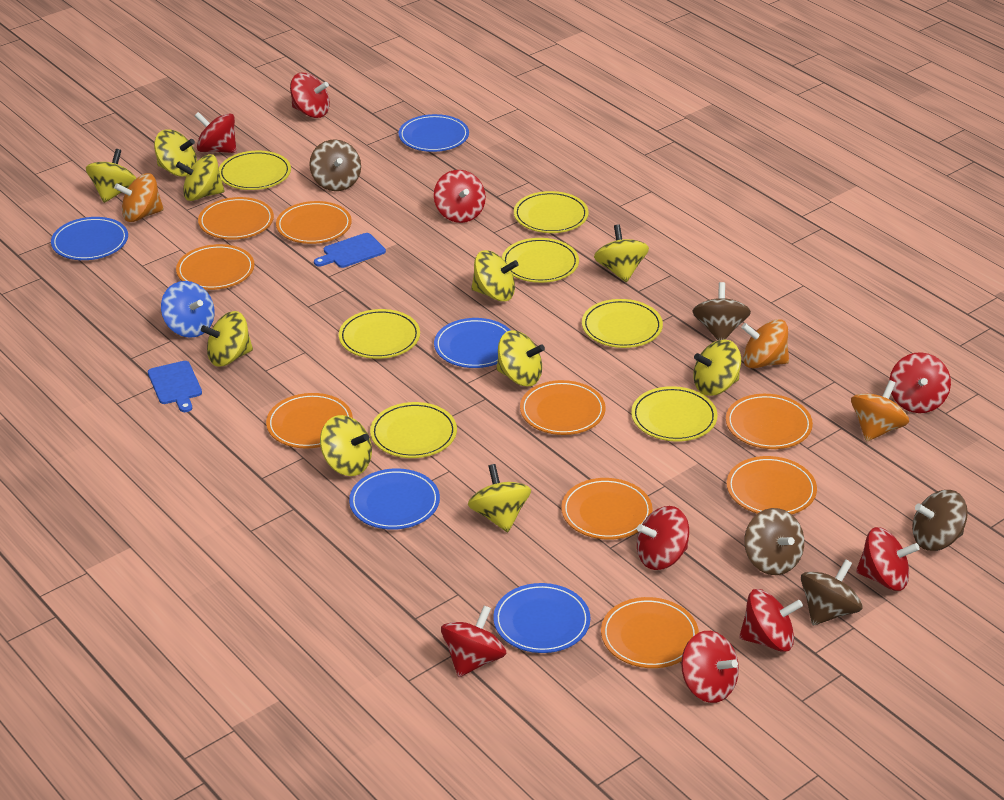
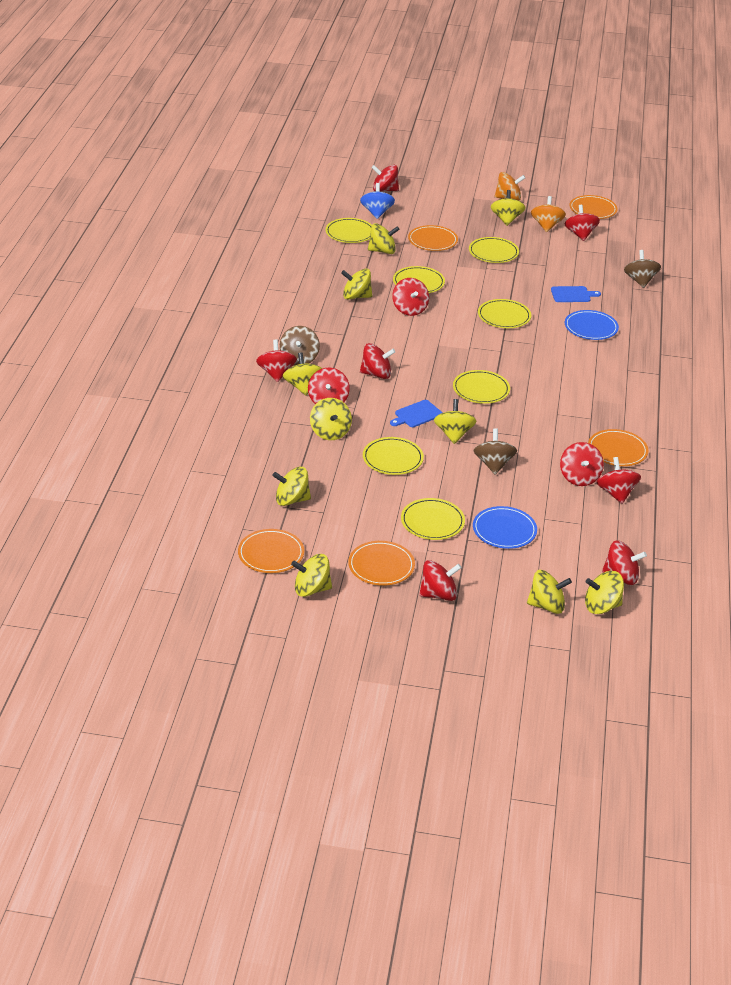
blue plate: 5 -> 2
brown spinning top: 5 -> 3
orange plate: 9 -> 5
orange spinning top: 3 -> 2
red spinning top: 9 -> 10

